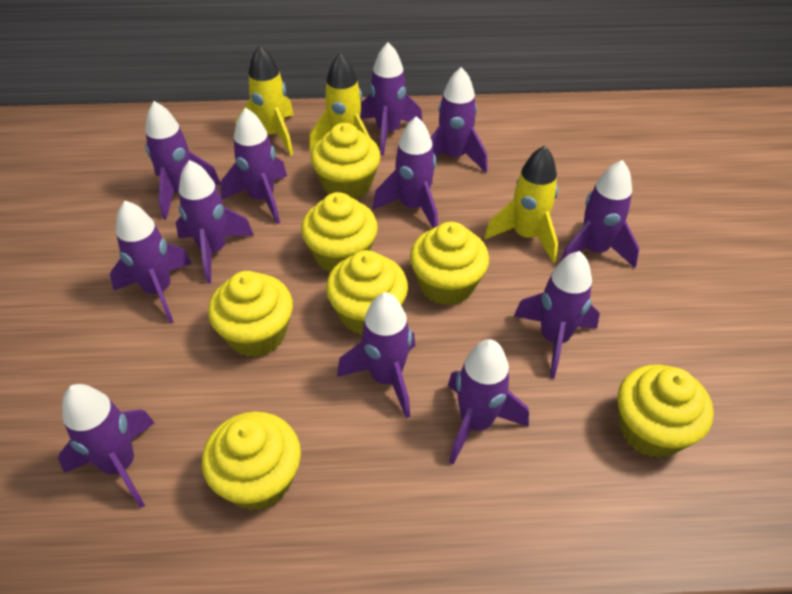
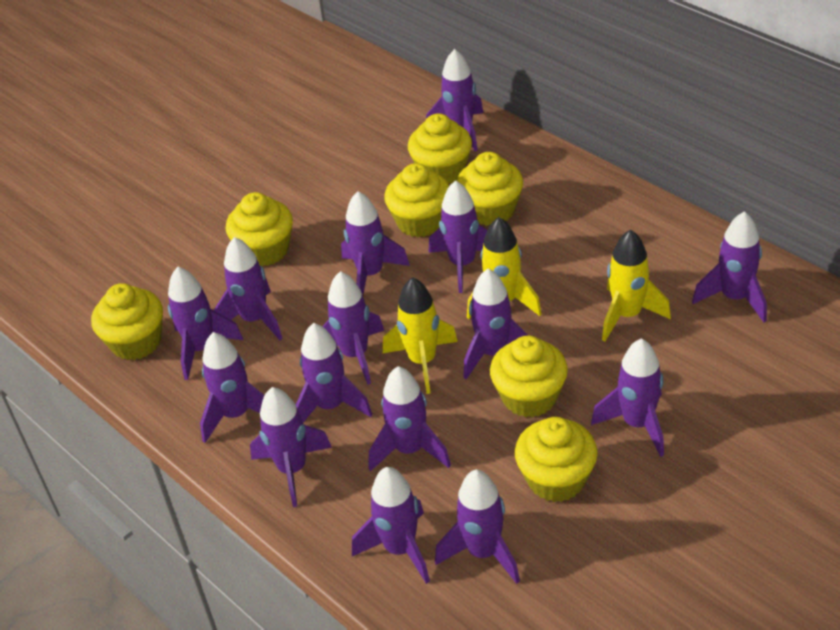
purple rocket: 12 -> 15

